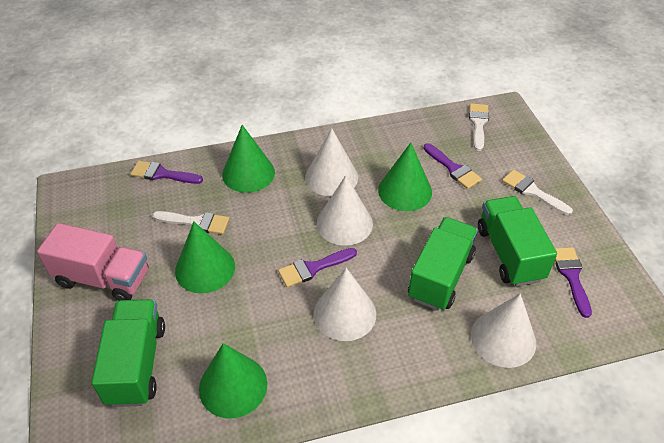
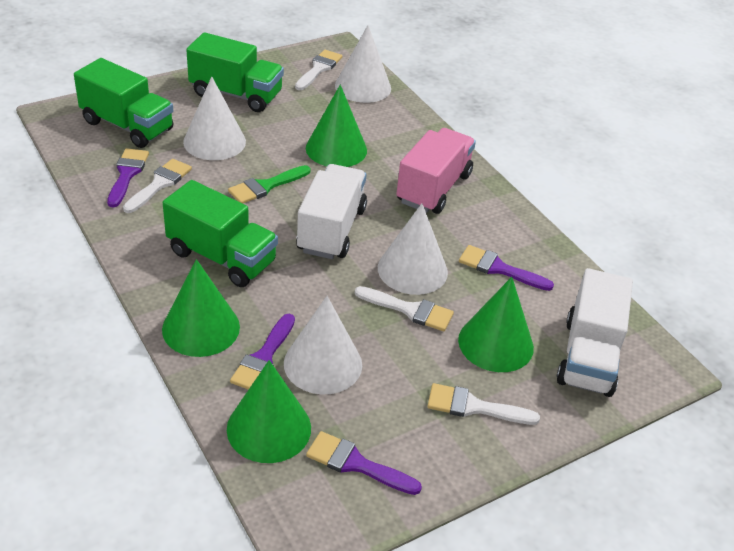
green brush: 0 -> 1
white brush: 3 -> 4
white truck: 0 -> 2

